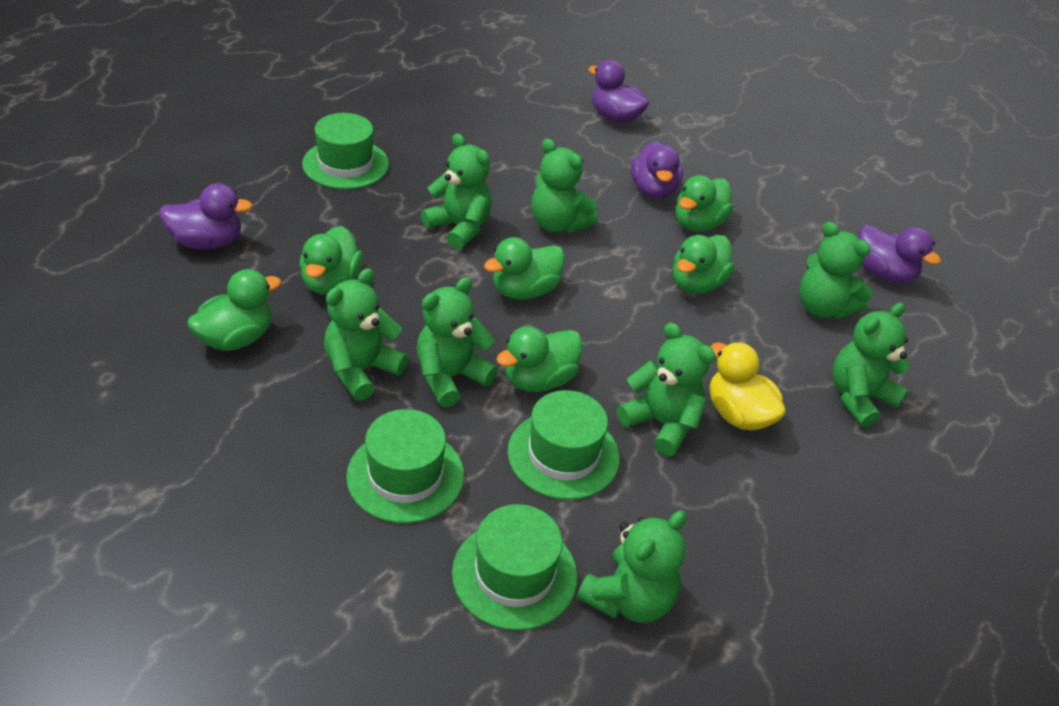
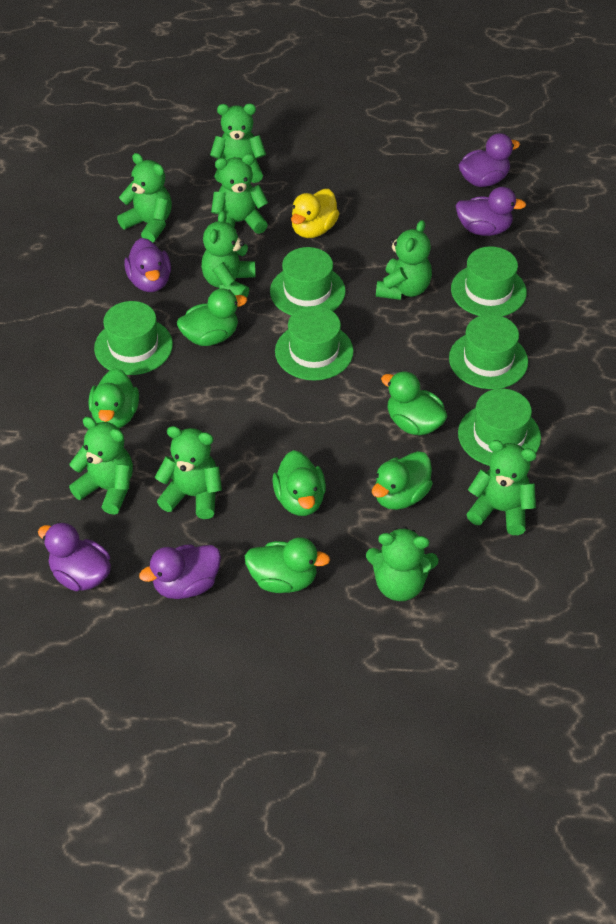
green hat: 4 -> 6
green teddy bear: 8 -> 9
purple duck: 4 -> 5

